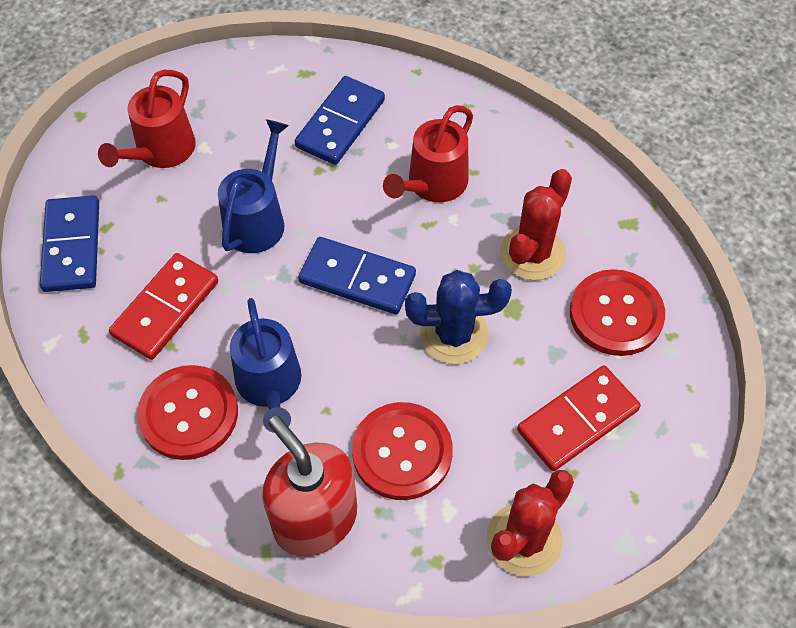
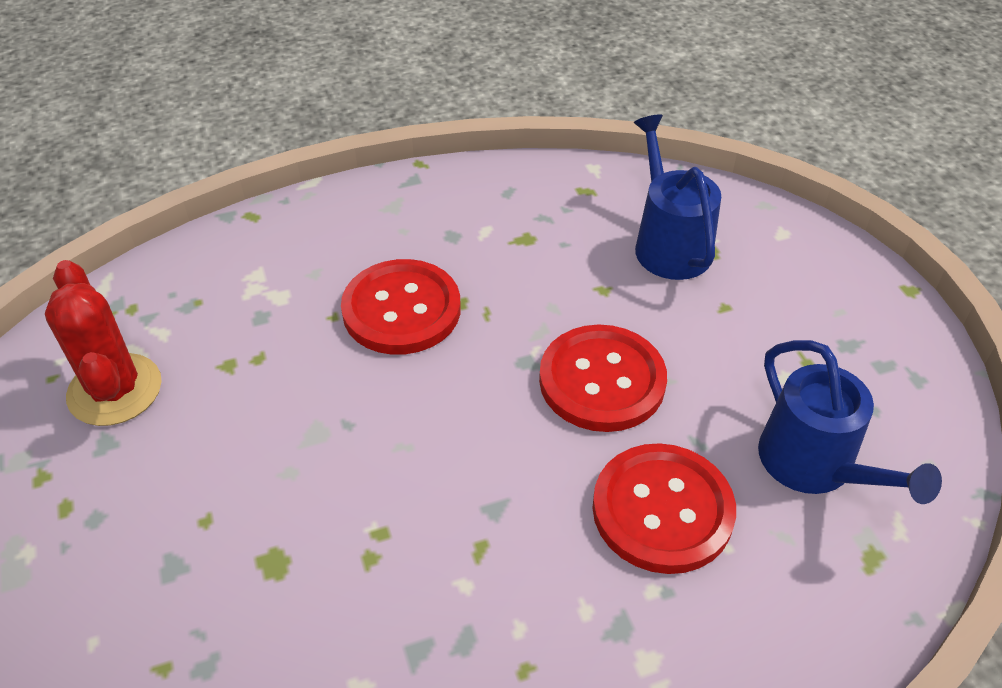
blue cactus: 1 -> 0
blue domino: 3 -> 0
red cactus: 2 -> 1
red domino: 2 -> 0
red soap dispenser: 1 -> 0
red watering can: 2 -> 0

